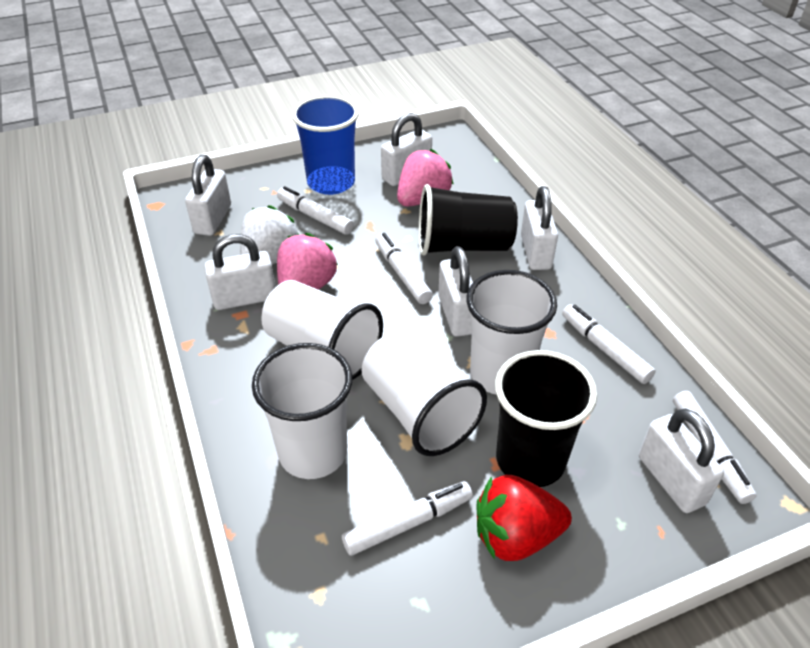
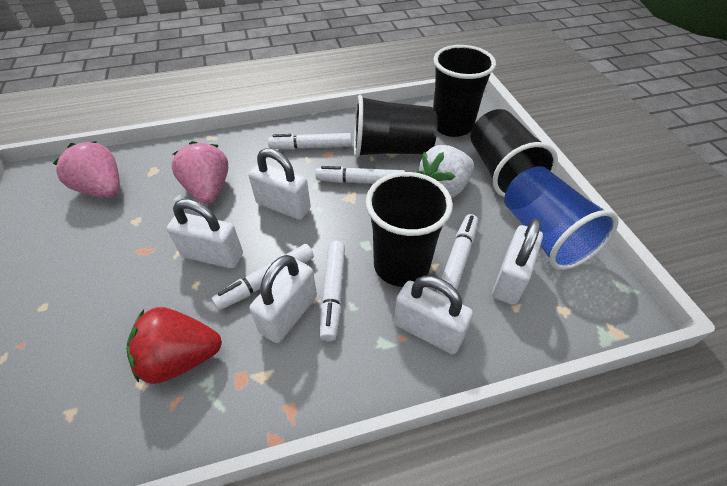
black cup: 2 -> 4
white cup: 4 -> 0
white padlock: 6 -> 5

